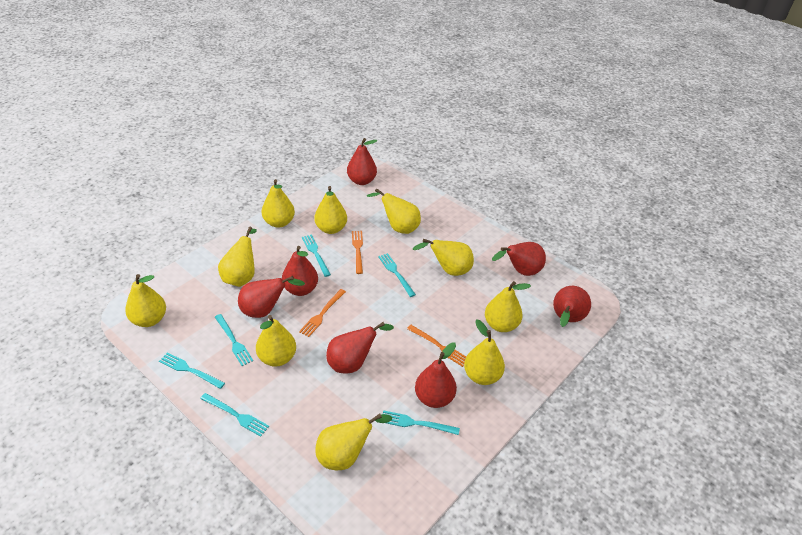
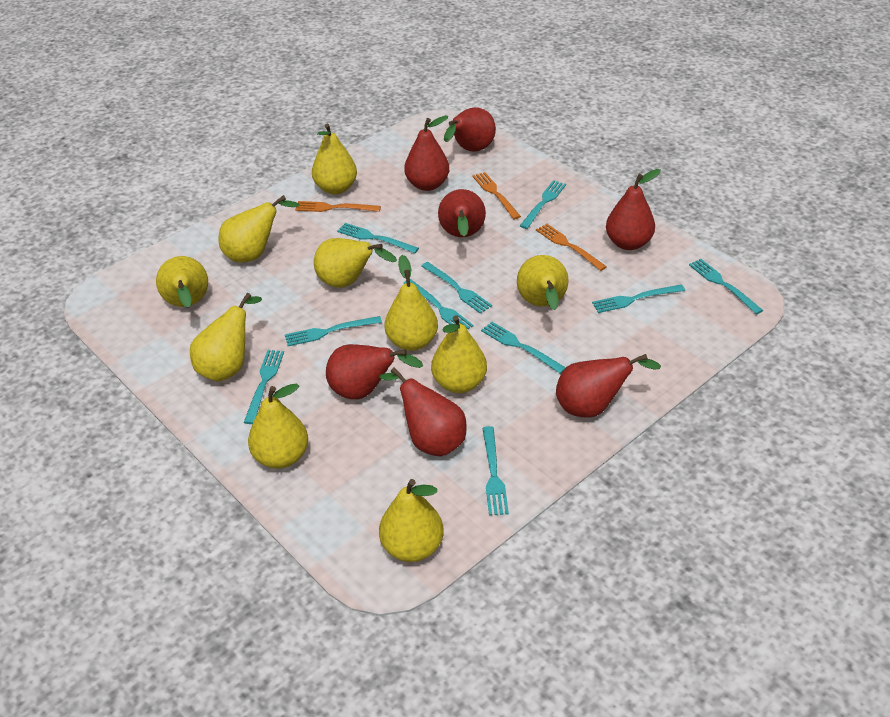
turquoise fork: 6 -> 10

